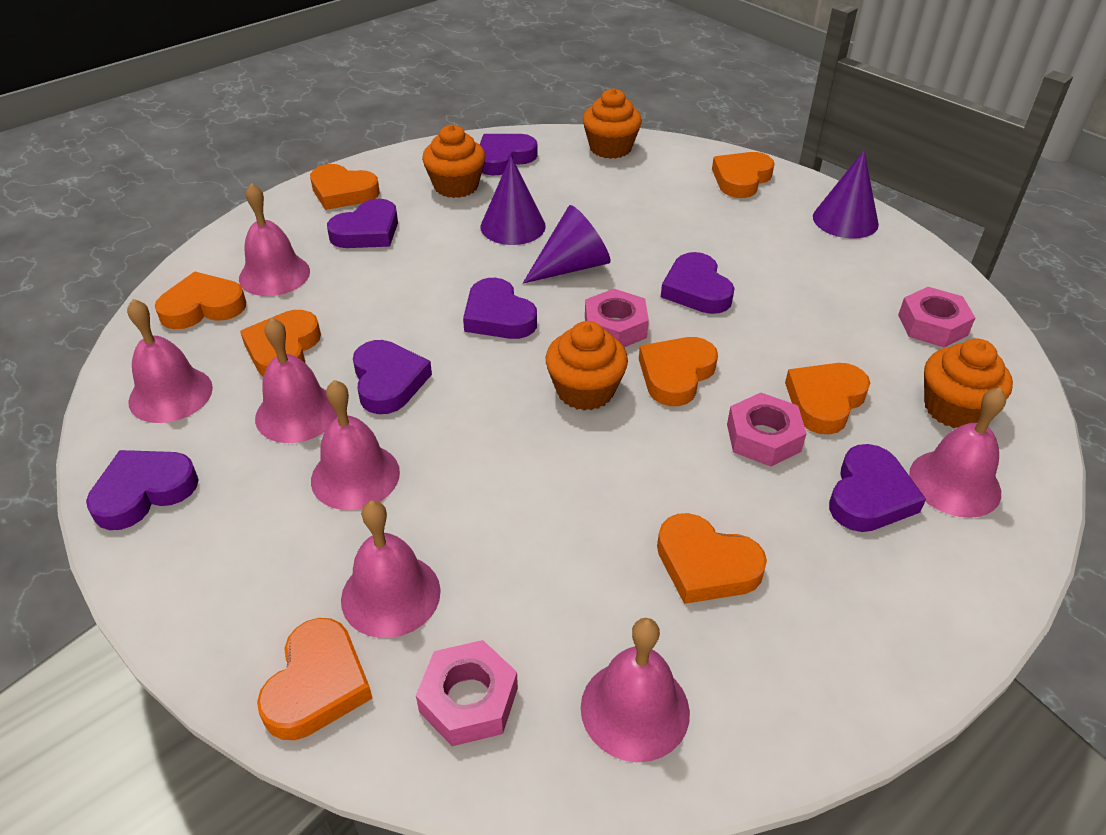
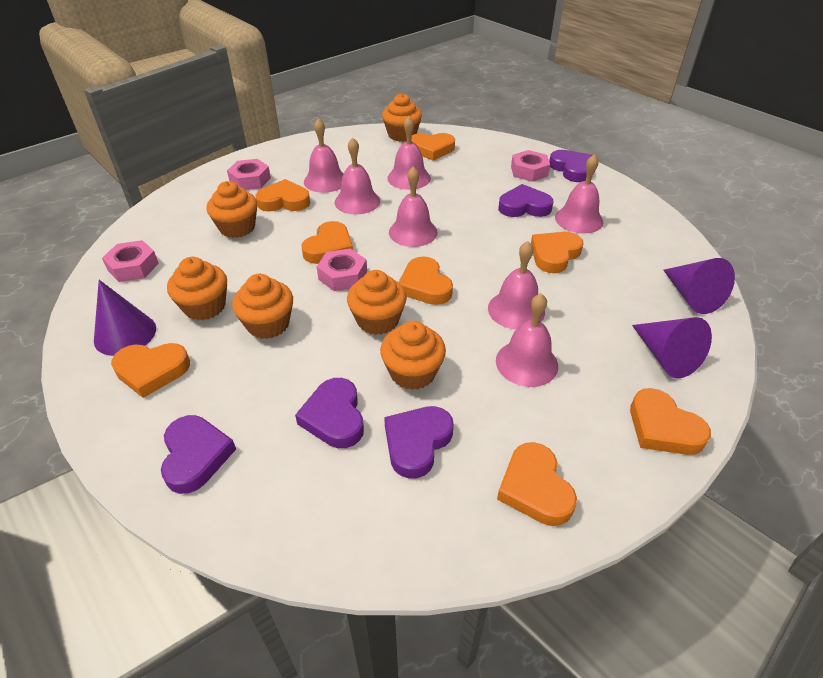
orange cupcake: 4 -> 6
purple heart: 7 -> 5

